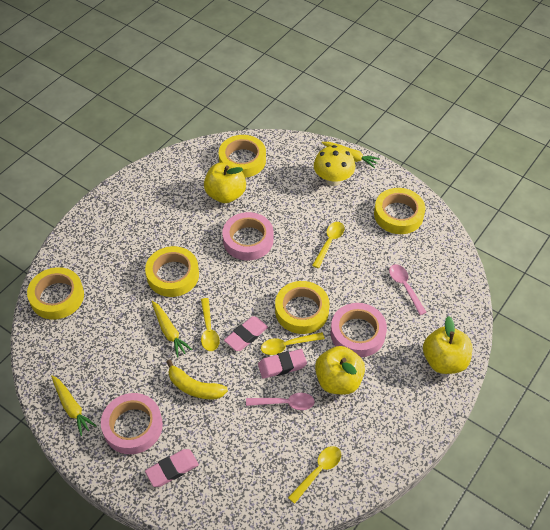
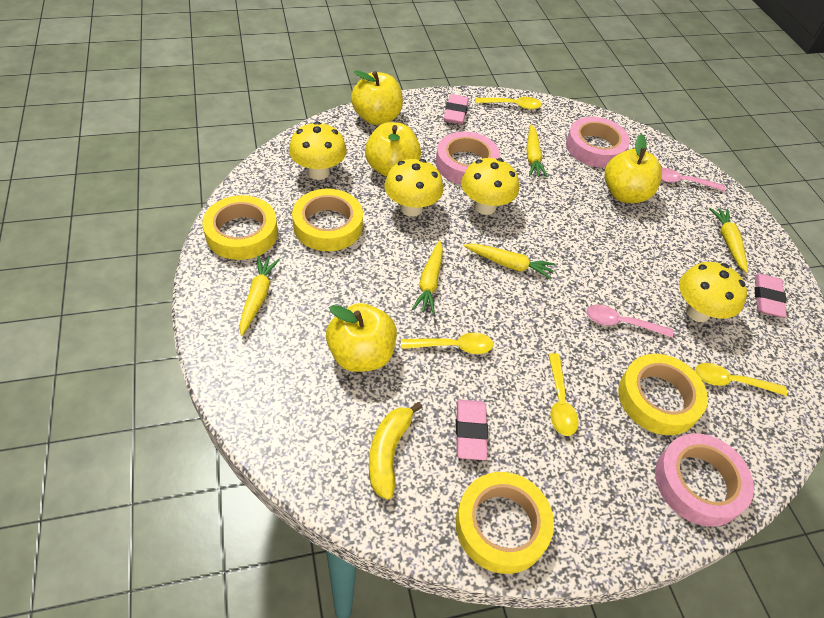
yellow apple: 3 -> 4
yellow carrot: 3 -> 5
yellow mushroom: 1 -> 4
yellow tape: 5 -> 4

